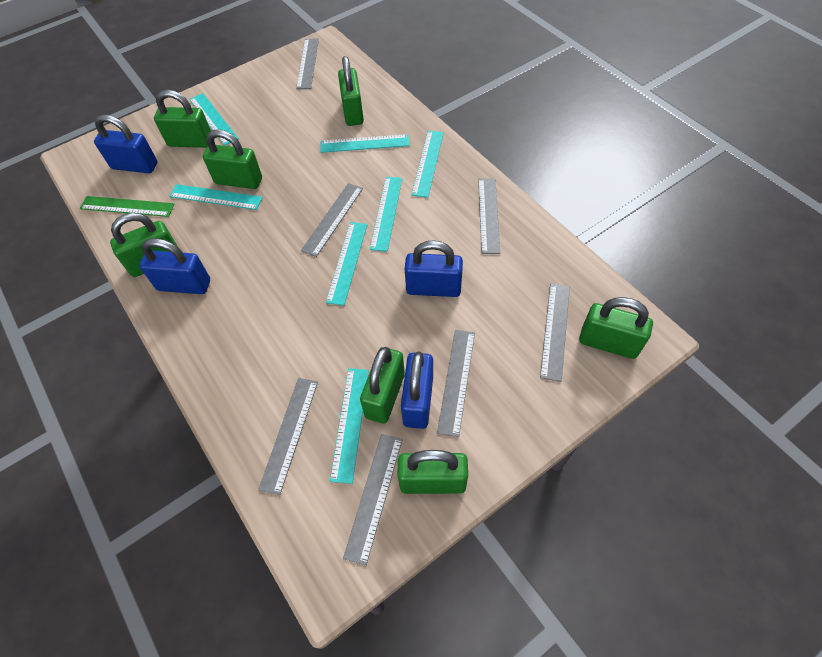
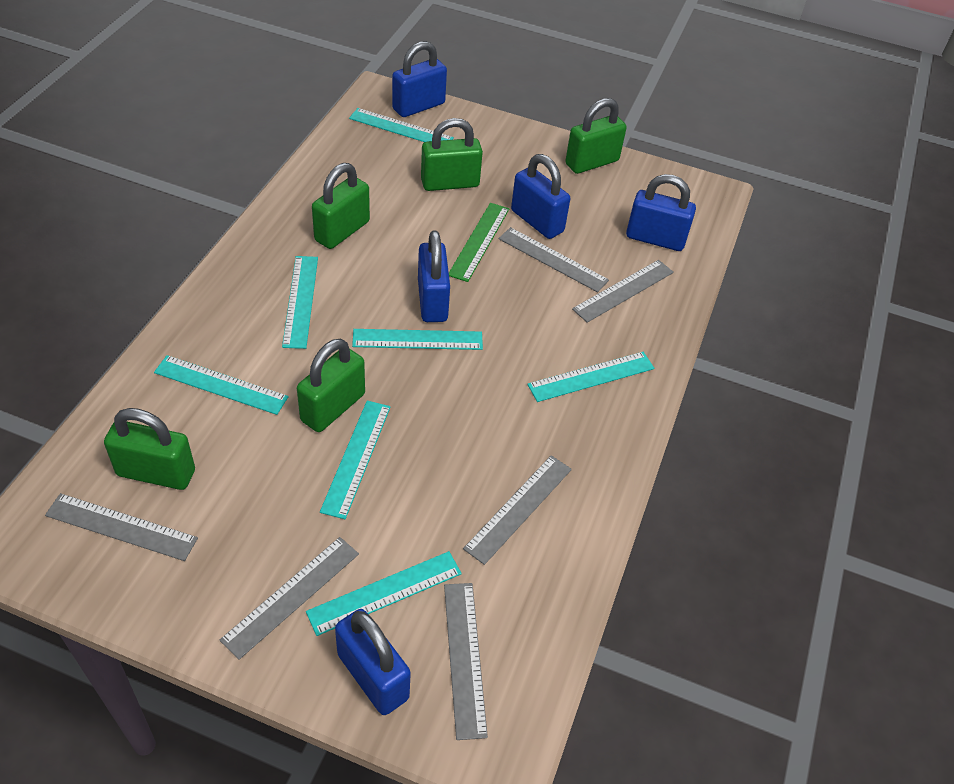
blue padlock: 4 -> 5
green padlock: 7 -> 5
grey ruler: 7 -> 6

